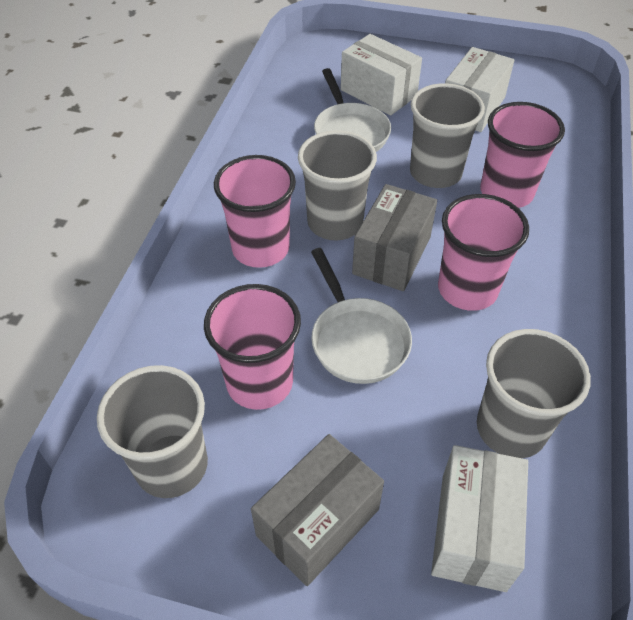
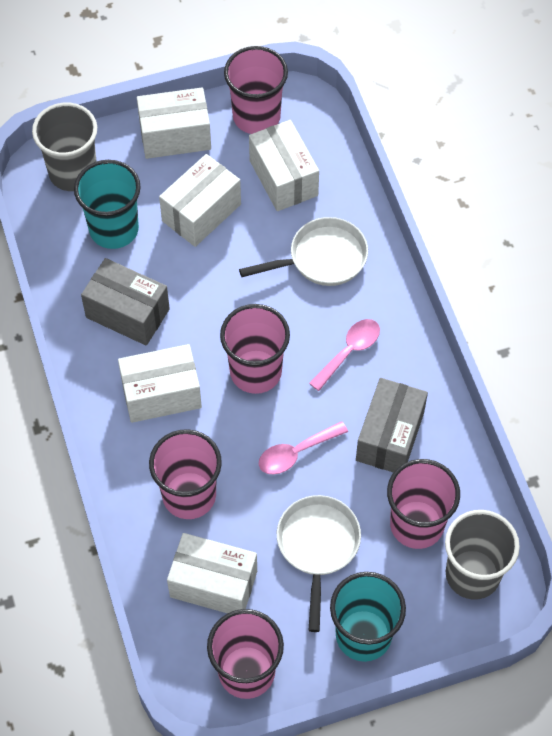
grey cup: 4 -> 2
pink cup: 4 -> 5
pink spoon: 0 -> 2
turquoise cup: 0 -> 2
white box: 3 -> 5

